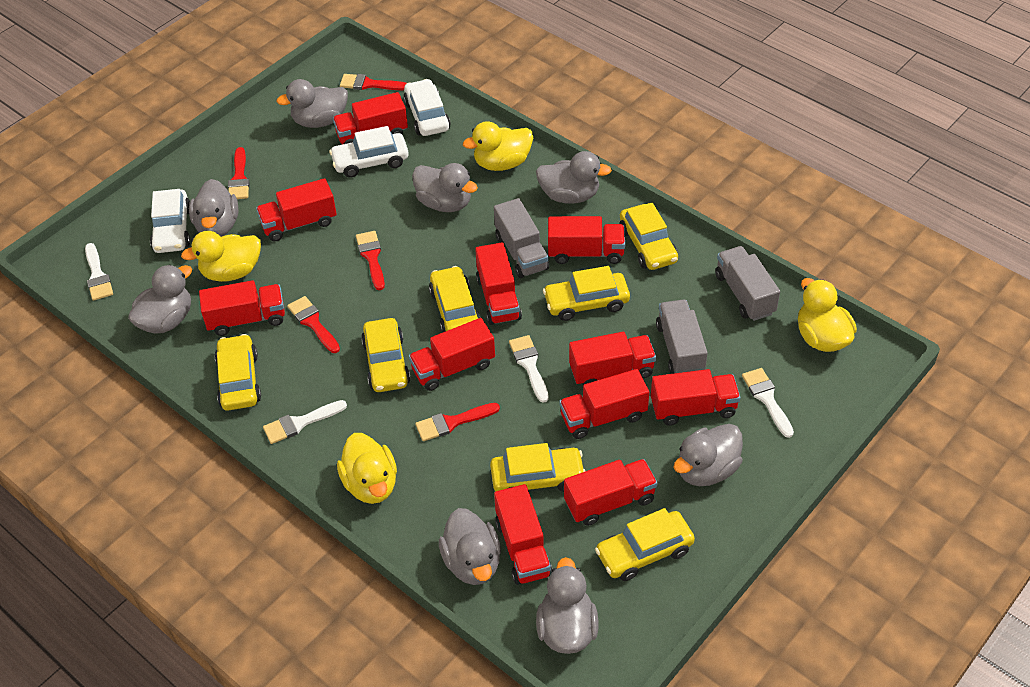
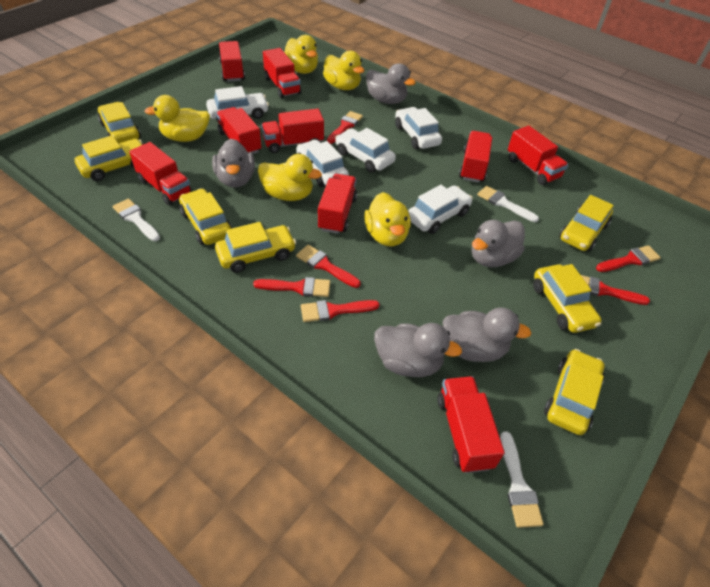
grey duck: 8 -> 5
grey truck: 3 -> 0
red brush: 5 -> 6
red truck: 11 -> 9
white brush: 4 -> 3
white car: 3 -> 5
yellow duck: 4 -> 5

